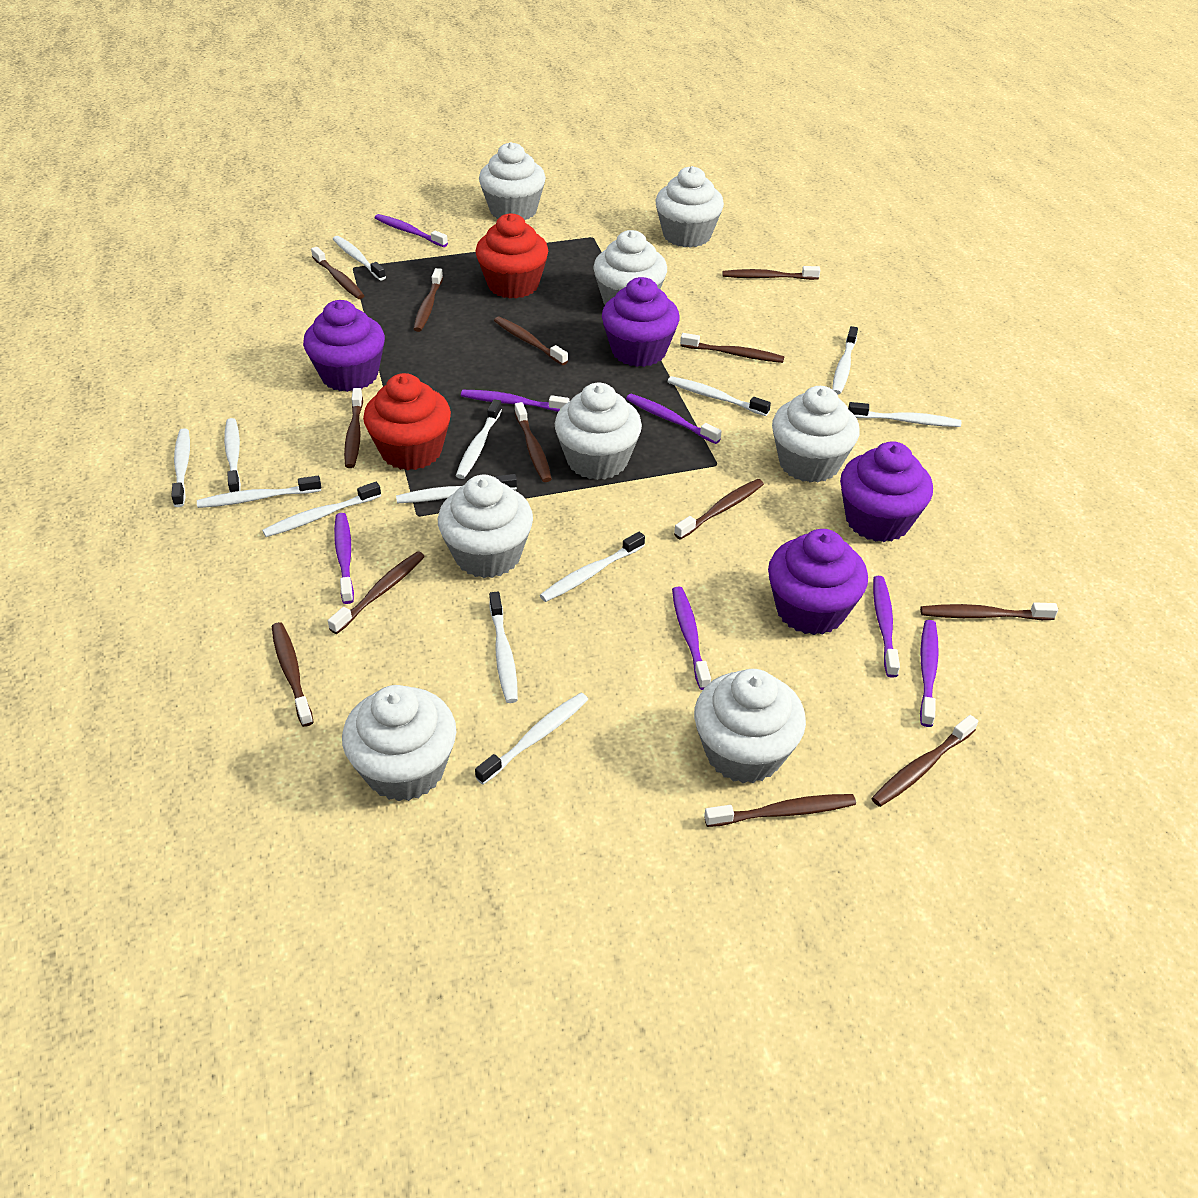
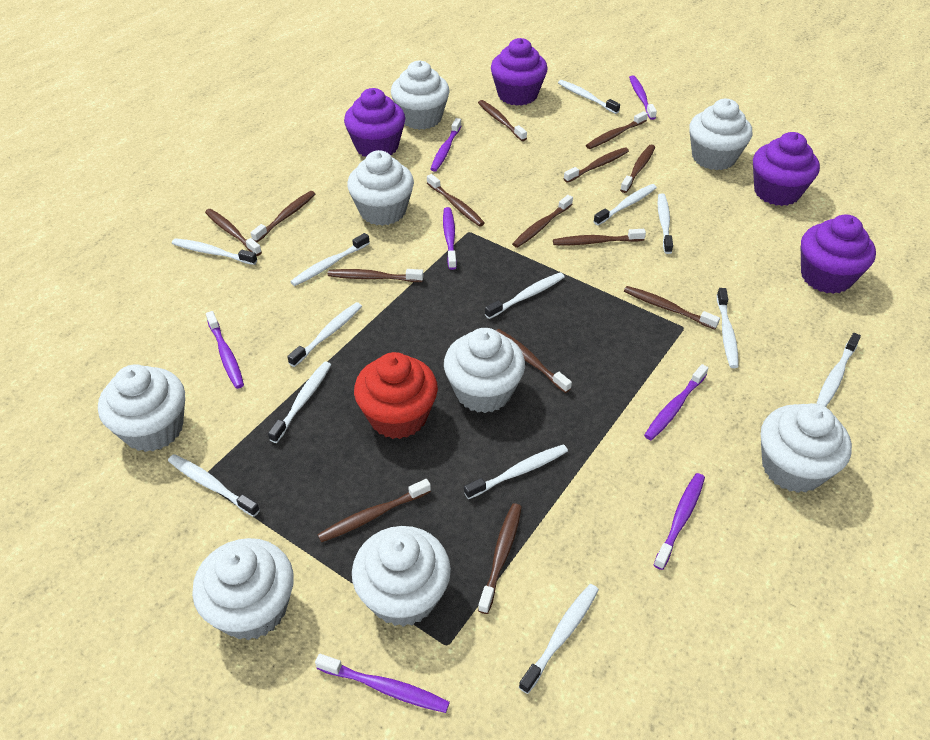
brown toothbrush: 13 -> 14
red cupcake: 2 -> 1

